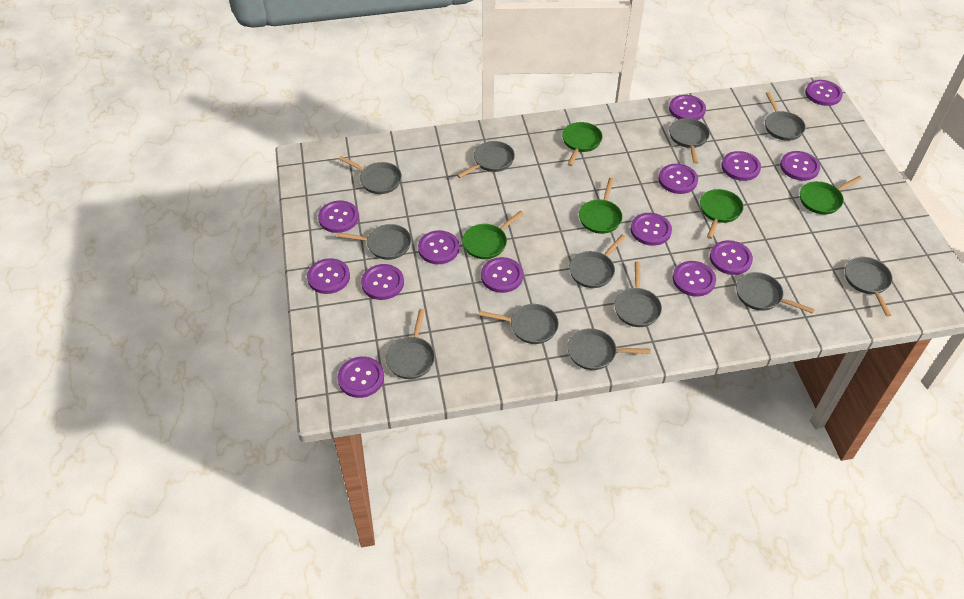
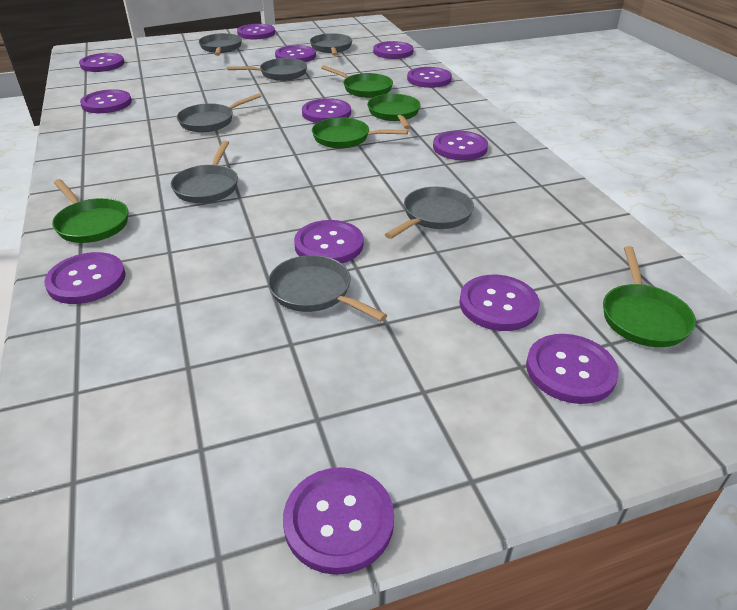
grey pan: 12 -> 7
purple button: 14 -> 13

